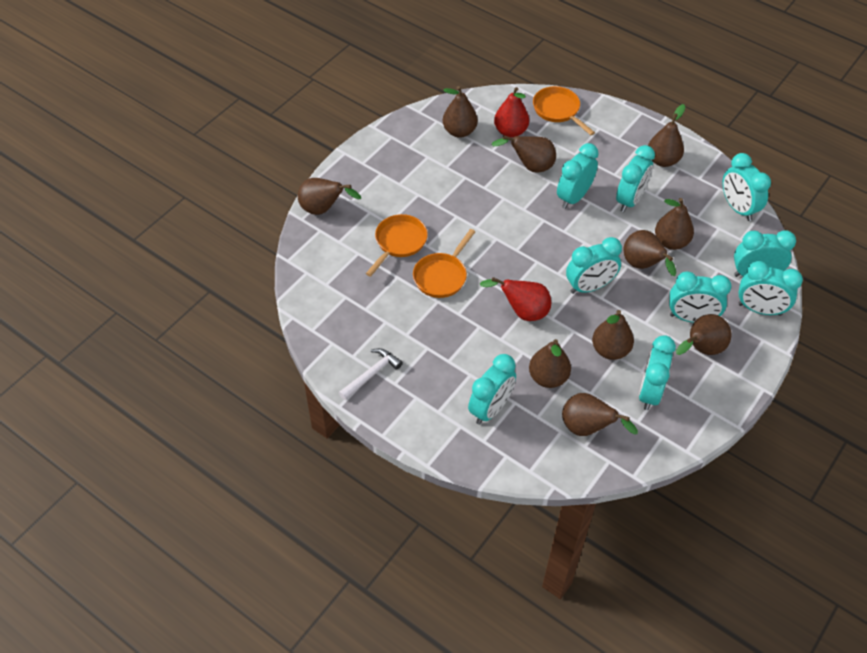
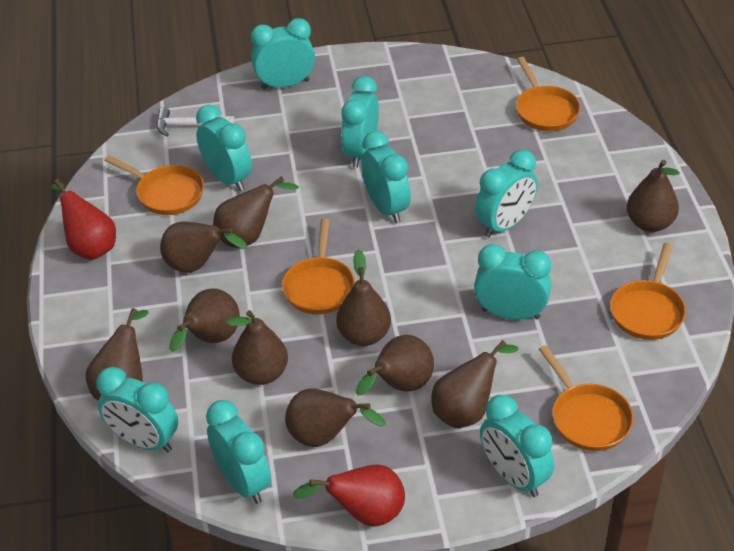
orange pan: 3 -> 5

